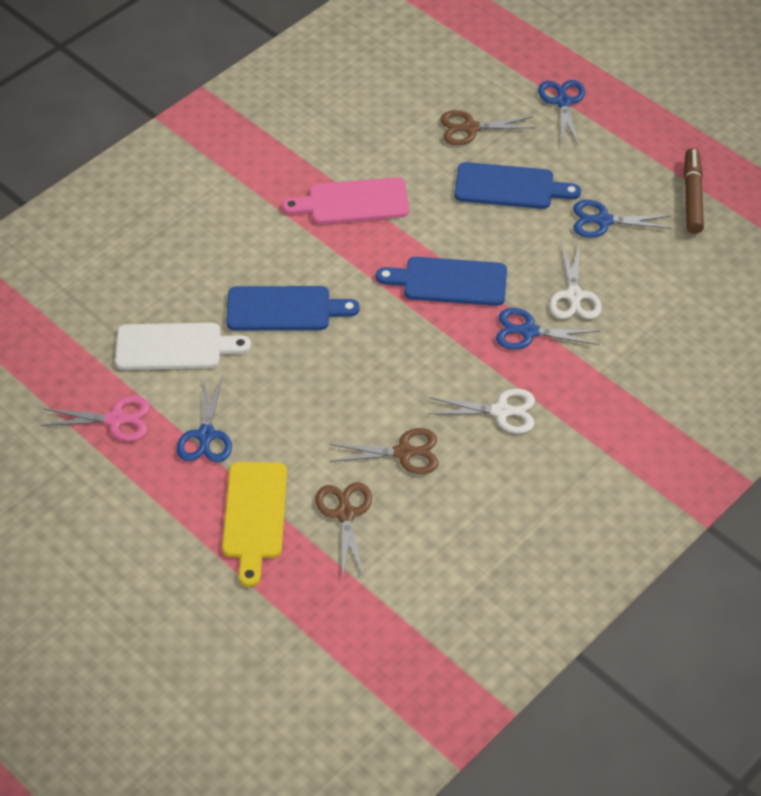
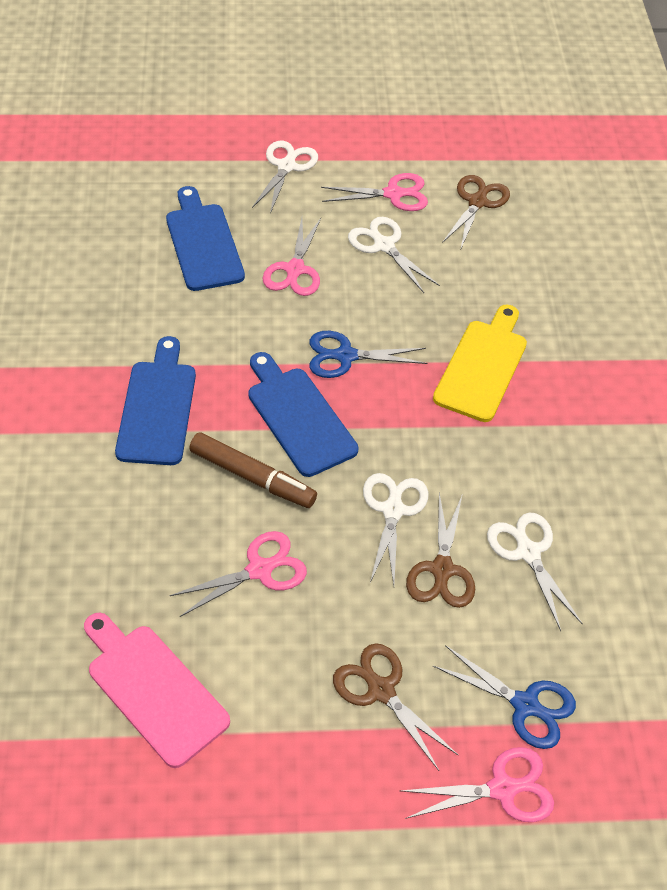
blue scissors: 4 -> 2
pink scissors: 1 -> 4
white cutting board: 1 -> 0
white scissors: 2 -> 4

